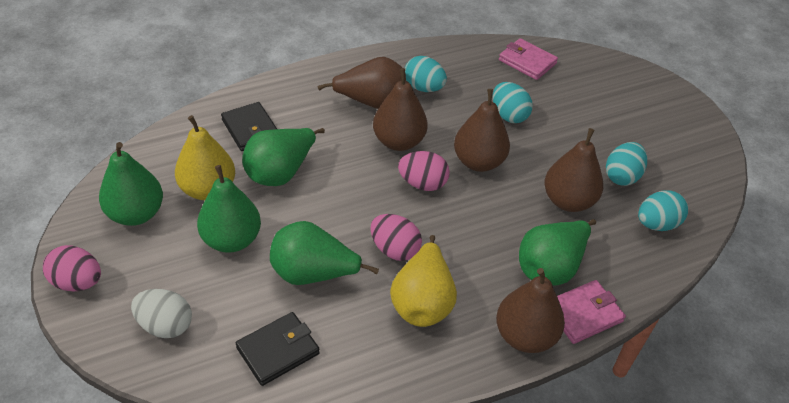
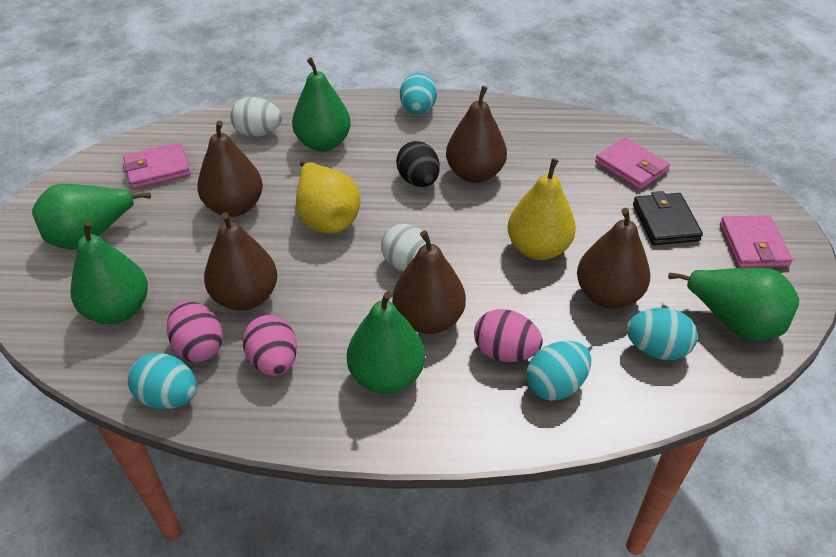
black egg: 0 -> 1
black wallet: 2 -> 1
pink wallet: 2 -> 3
white egg: 1 -> 2

